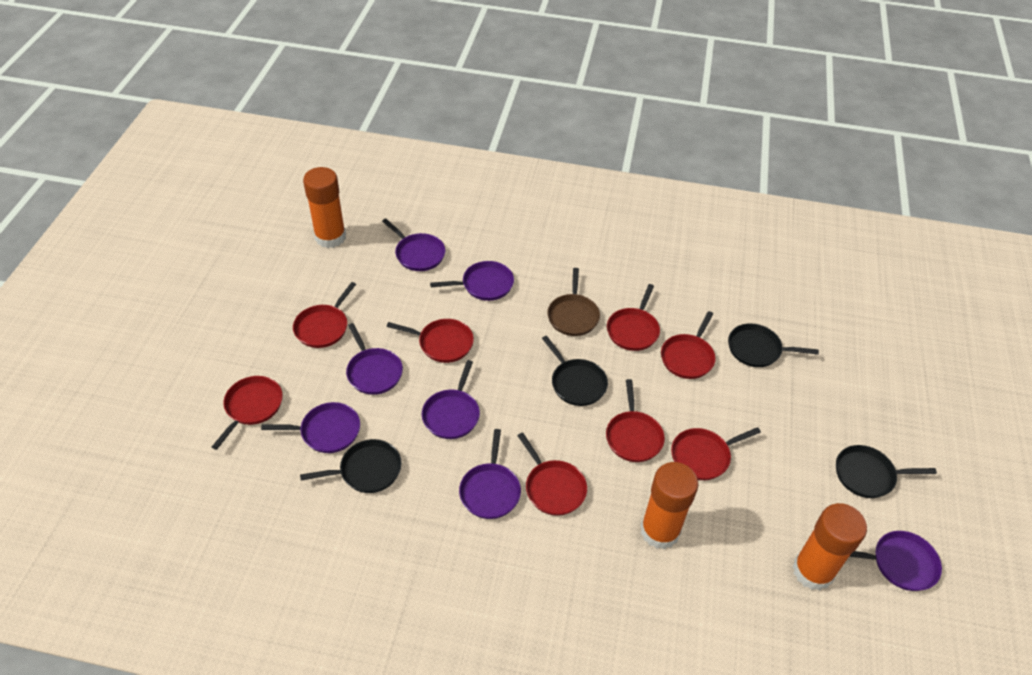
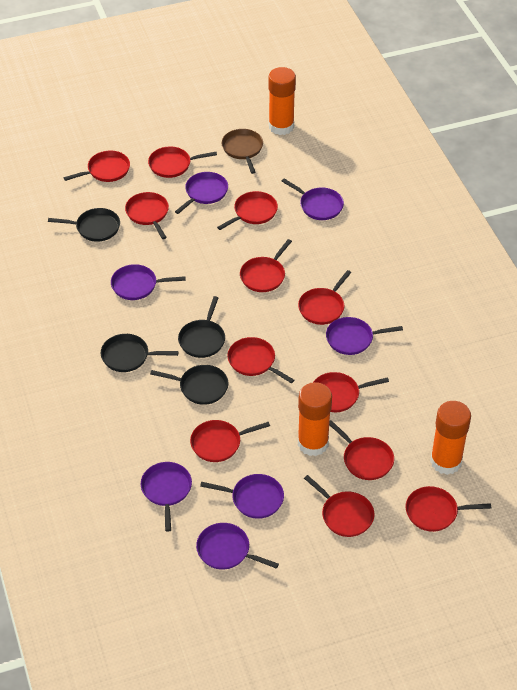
red pan: 8 -> 12

